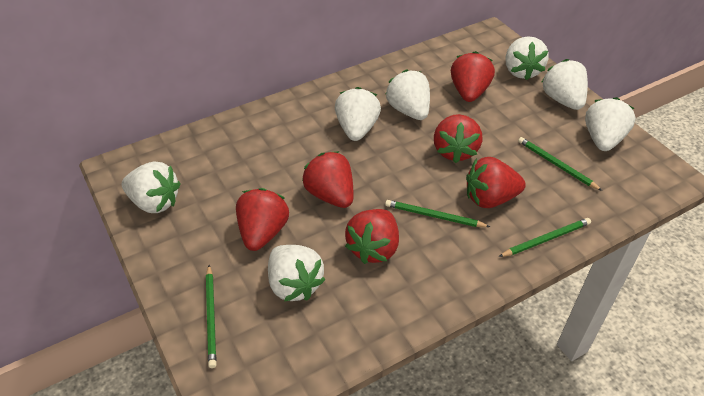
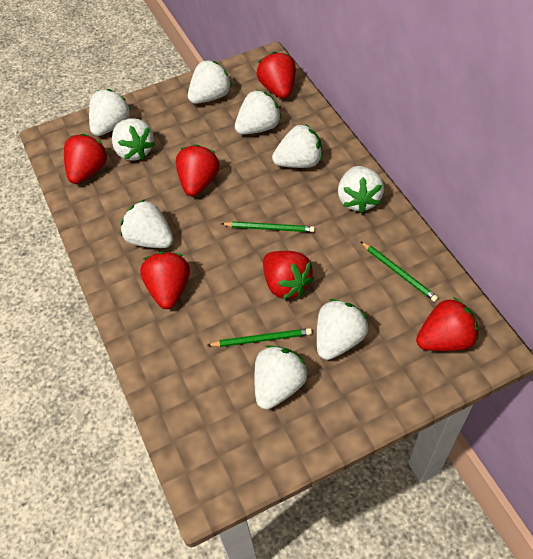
green pencil: 4 -> 3
white strawberry: 7 -> 9

